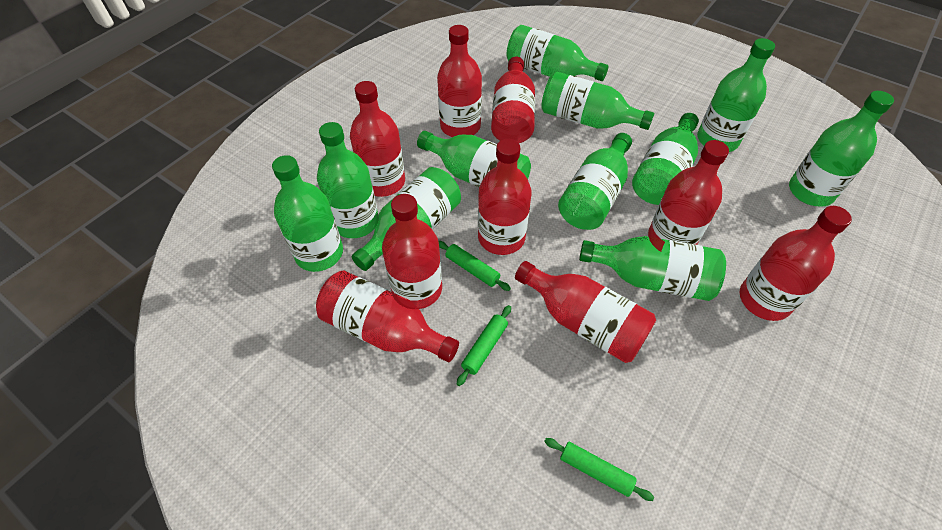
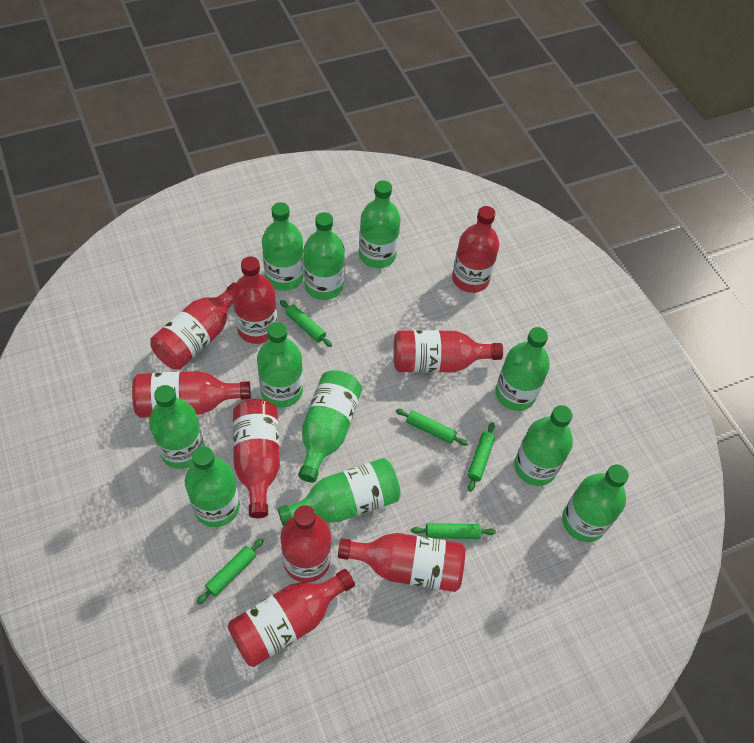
green rolling pin: 3 -> 5

